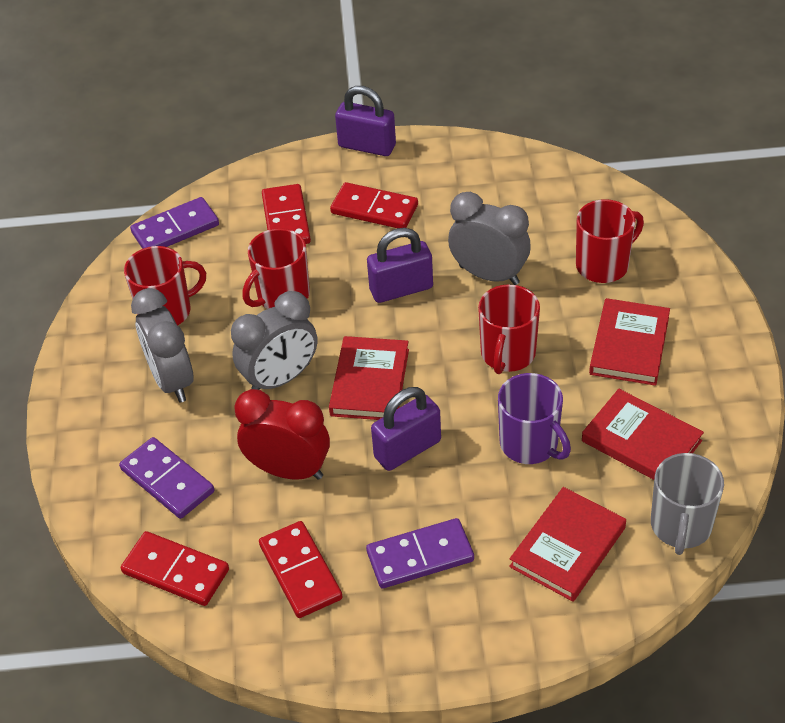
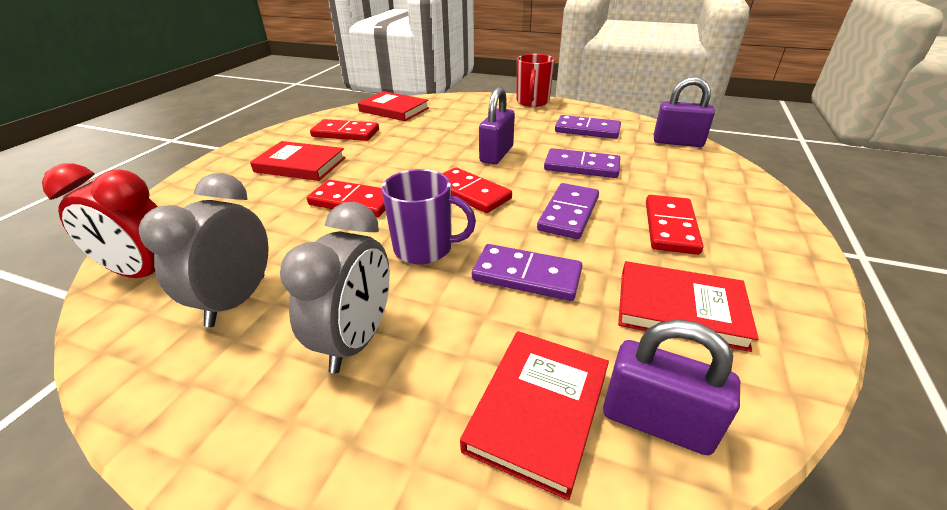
grey clock: 3 -> 2
grey mug: 1 -> 0
purple domino: 3 -> 4
red mug: 4 -> 1

